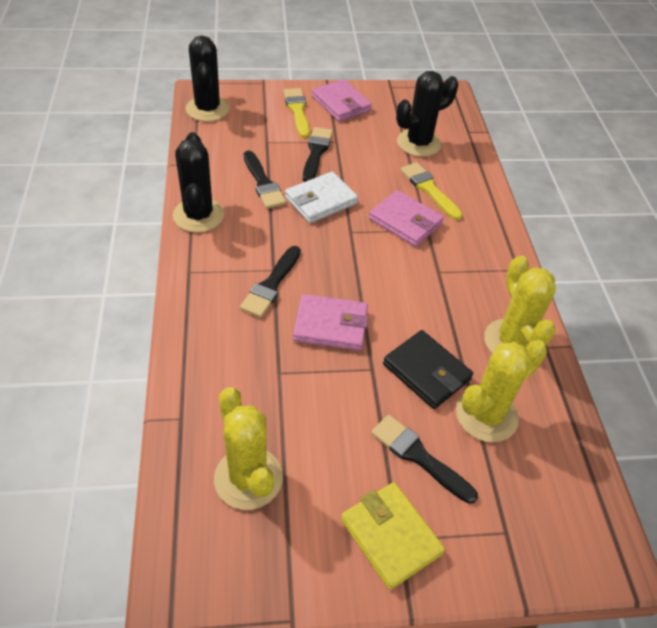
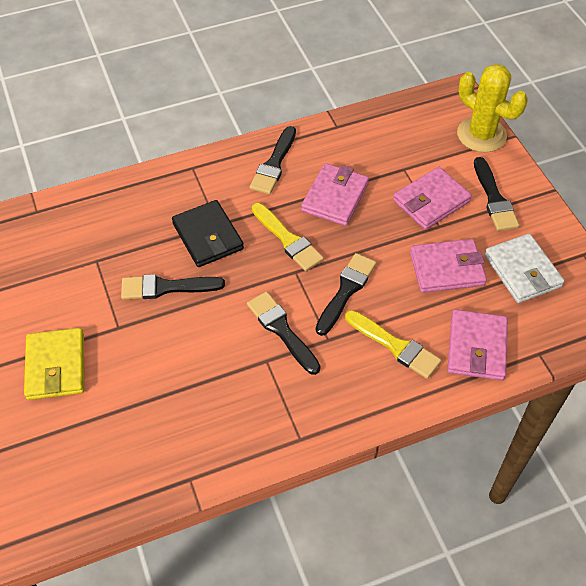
black brush: 4 -> 5
black cactus: 3 -> 0
pink wallet: 3 -> 4
yellow cactus: 3 -> 1

